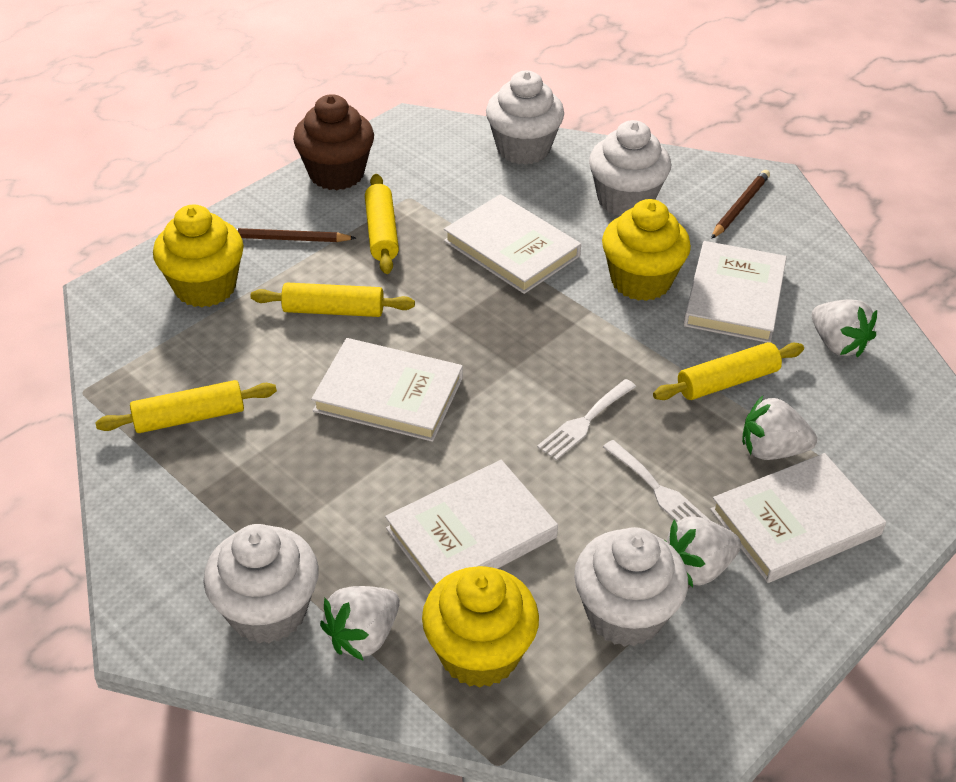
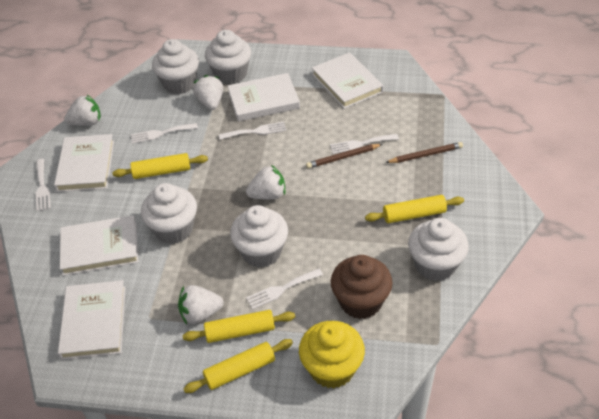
white cupcake: 4 -> 5
white fork: 2 -> 5
yellow cupcake: 3 -> 1

